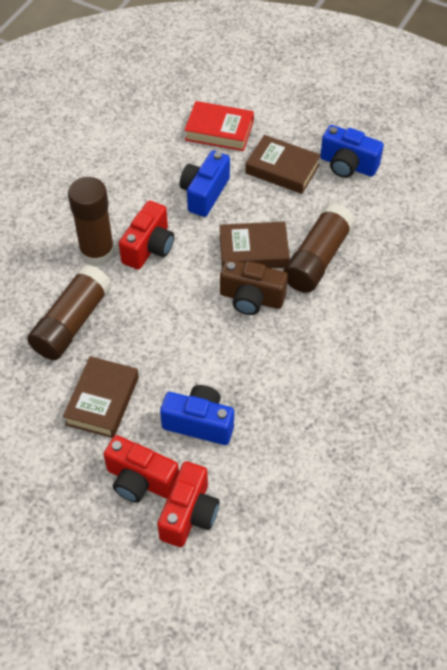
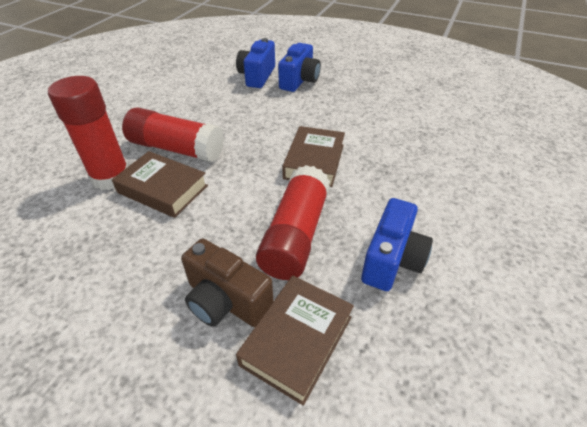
brown glue stick: 3 -> 0
red book: 1 -> 0
red camera: 3 -> 0
red glue stick: 0 -> 3

